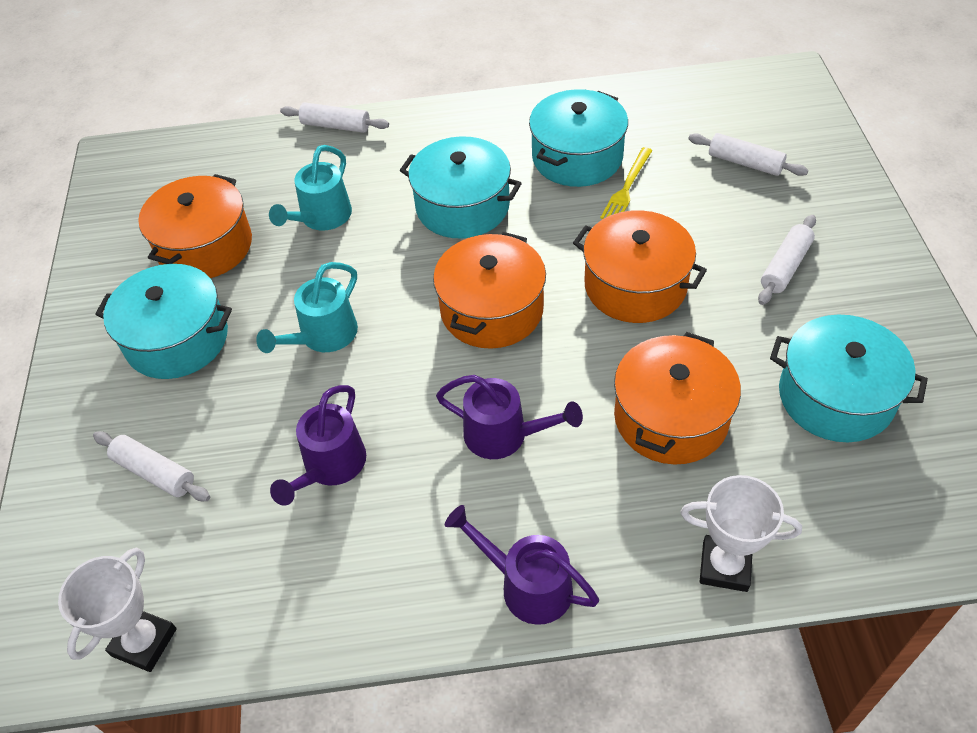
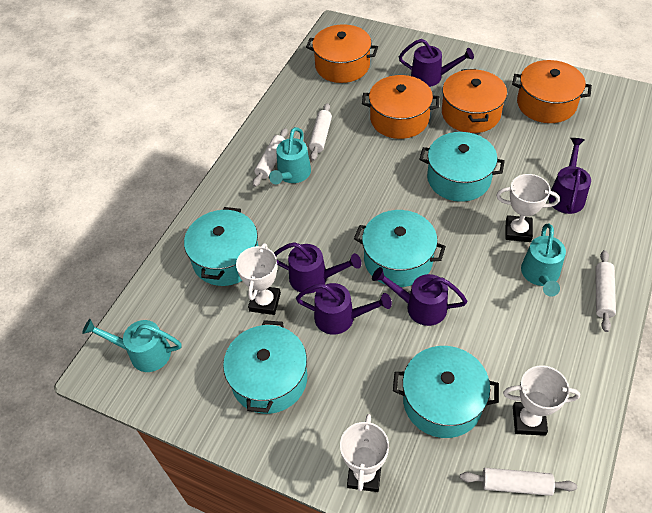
purple watering can: 3 -> 5
turquoise pot: 4 -> 5
turquoise watering can: 2 -> 3
white trophy: 2 -> 4
yellow fork: 1 -> 0

